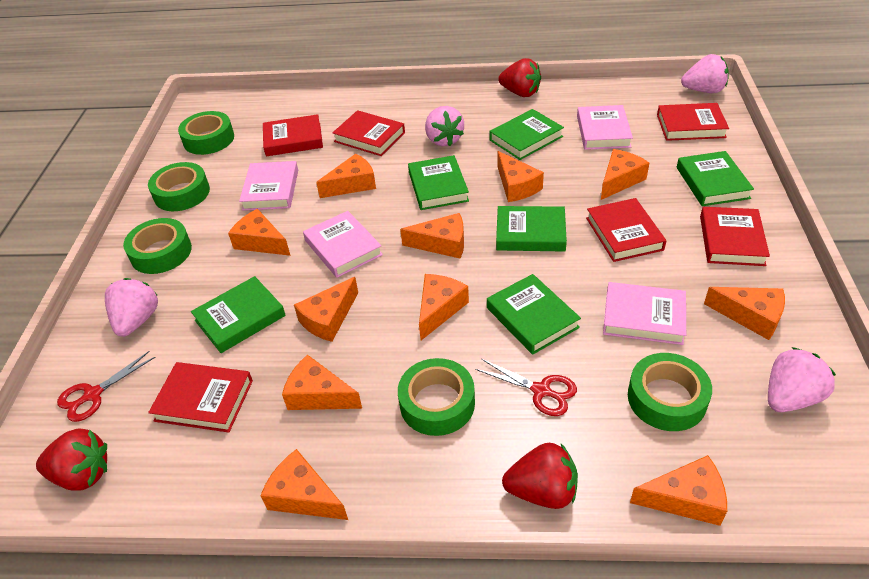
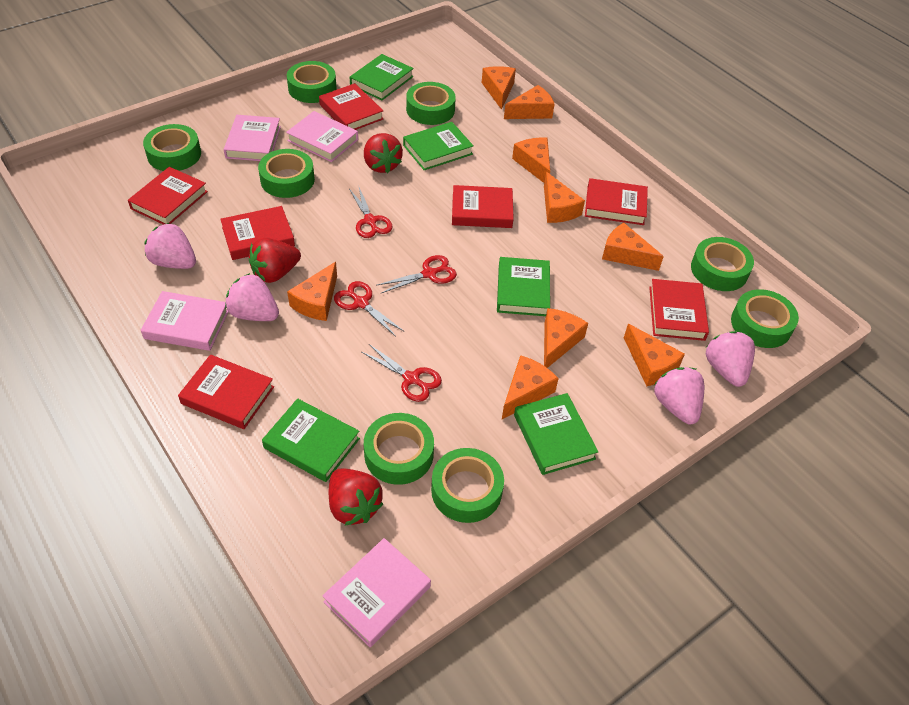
green book: 6 -> 5
green tape: 5 -> 8
orange cheese: 11 -> 9
red book: 6 -> 7
red scissors: 2 -> 4

